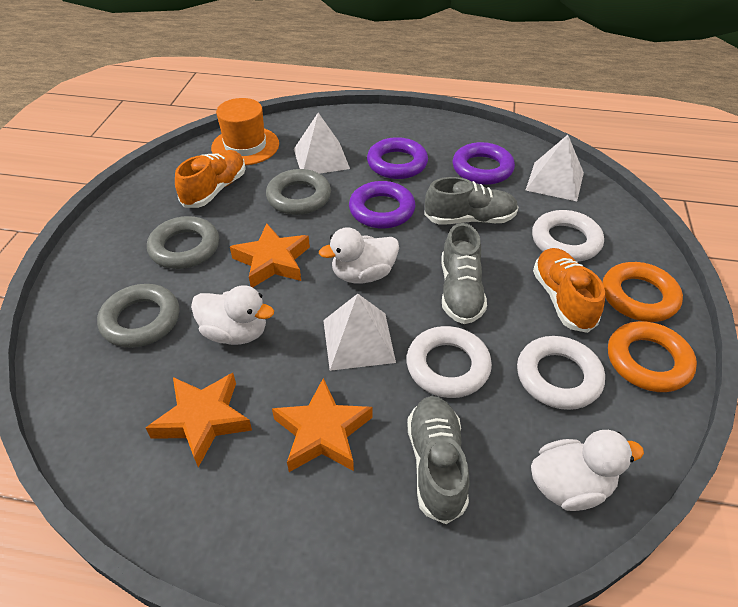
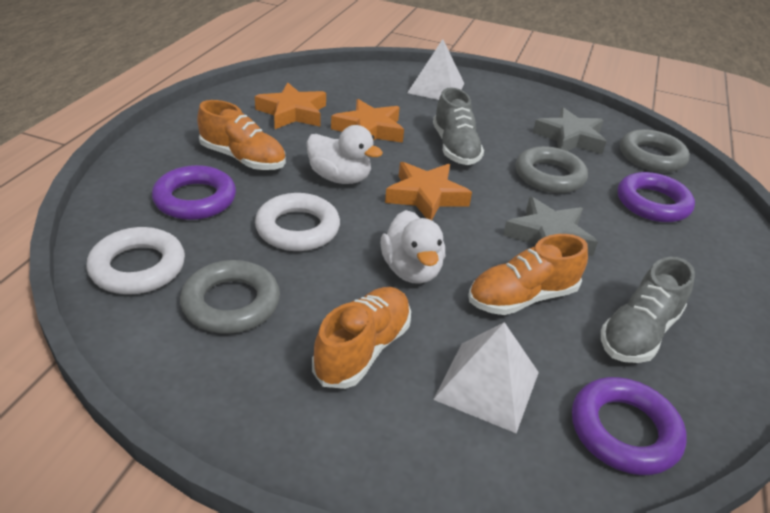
grey shoe: 3 -> 2
grey star: 0 -> 2
orange hat: 1 -> 0
orange ring: 2 -> 0
orange shoe: 2 -> 3
white duck: 3 -> 2
white pyramid: 3 -> 2
white ring: 3 -> 2

